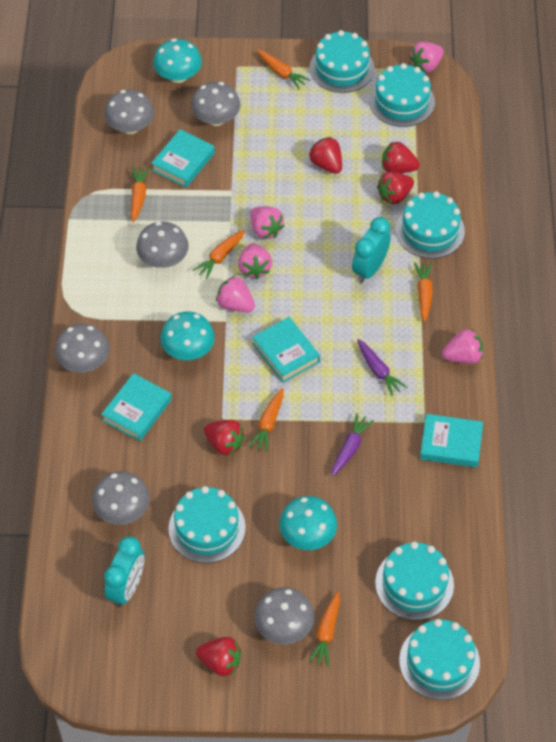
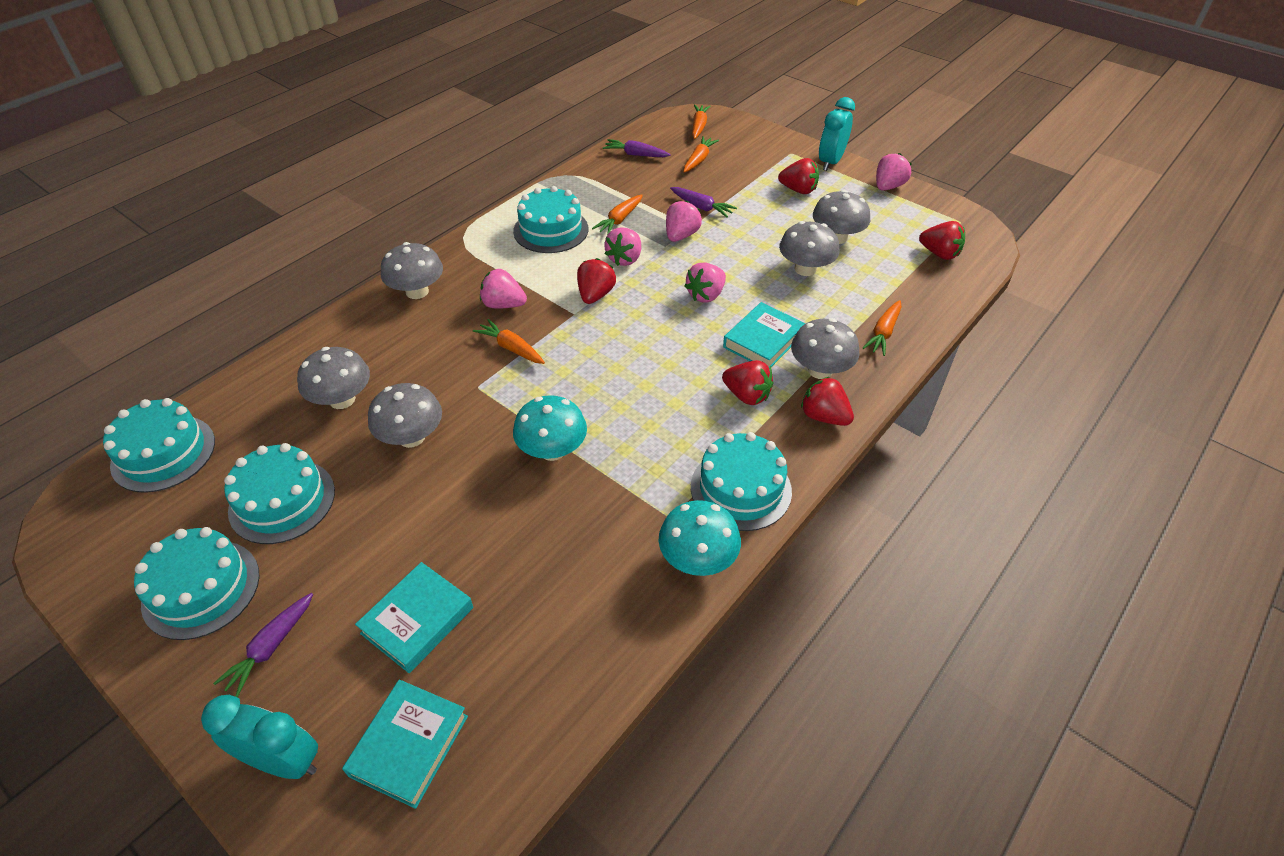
orange carrot: 6 -> 5
purple carrot: 2 -> 3
turquoise book: 4 -> 3
turquoise cake: 6 -> 5
turquoise mushroom: 3 -> 2

